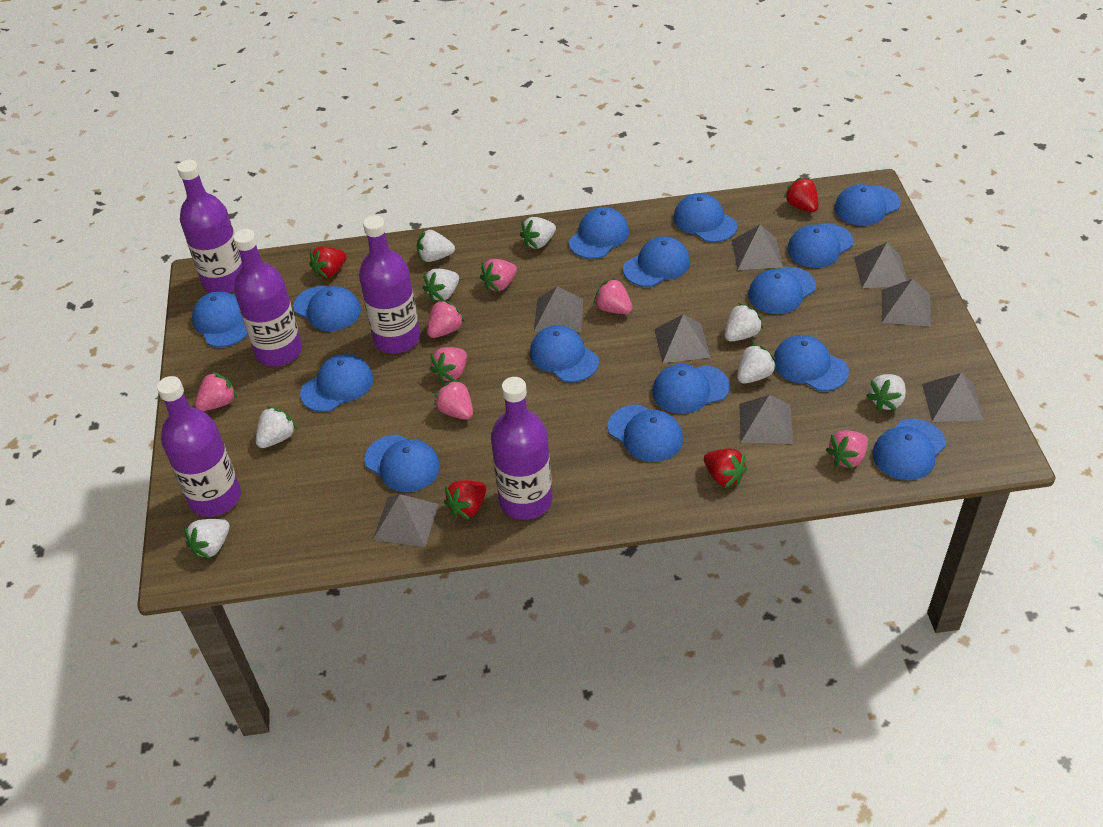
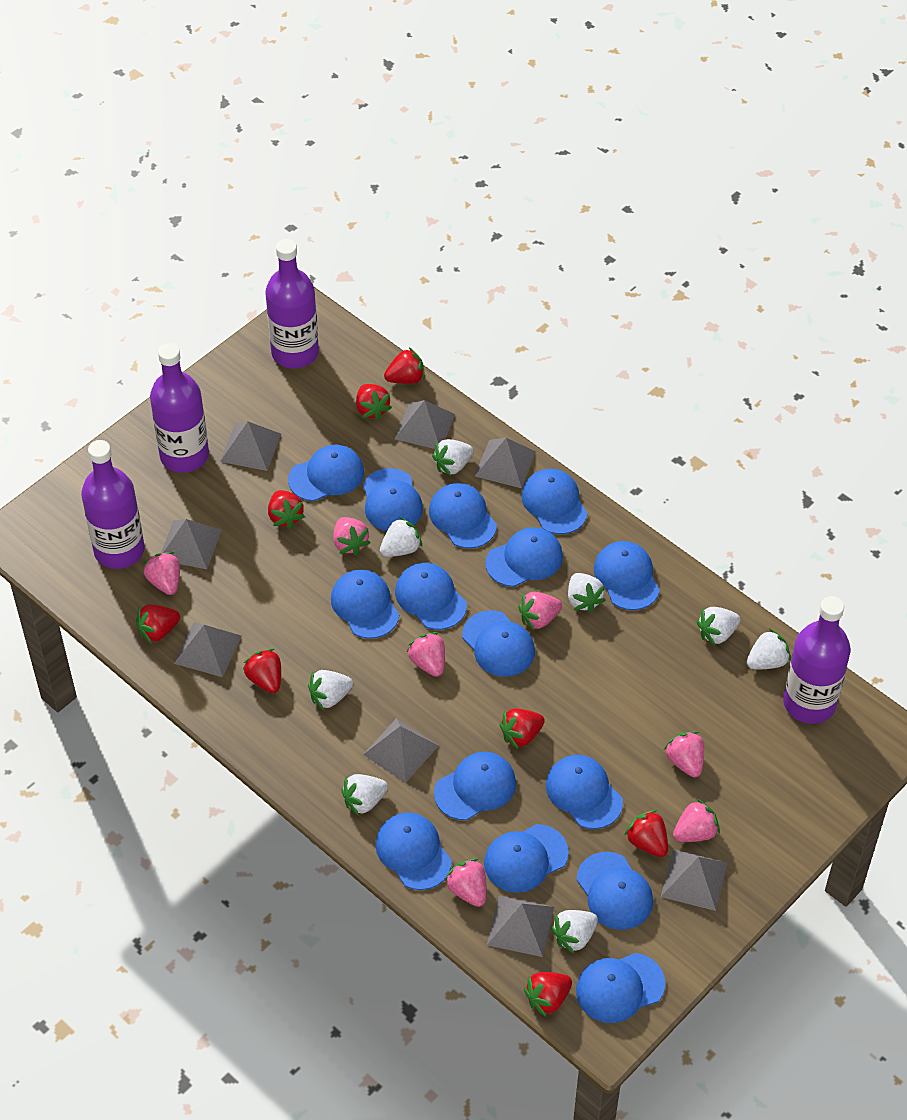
purple bottle: 5 -> 4
red strawberry: 4 -> 8

